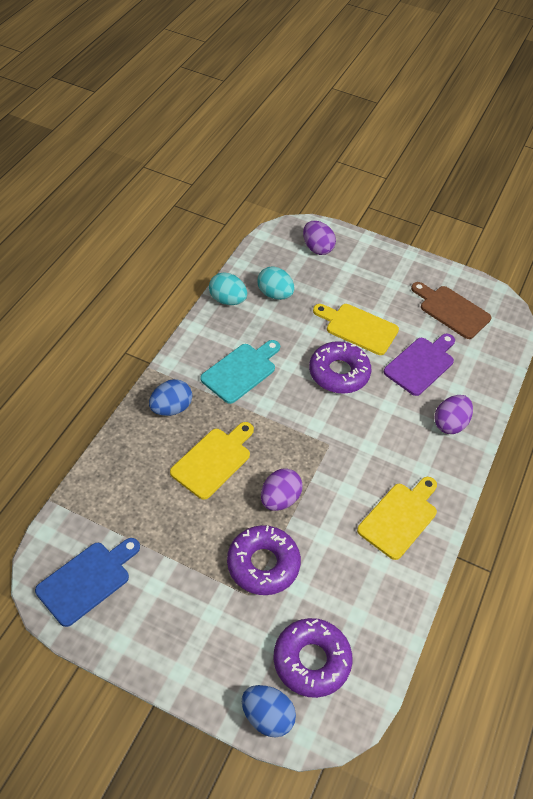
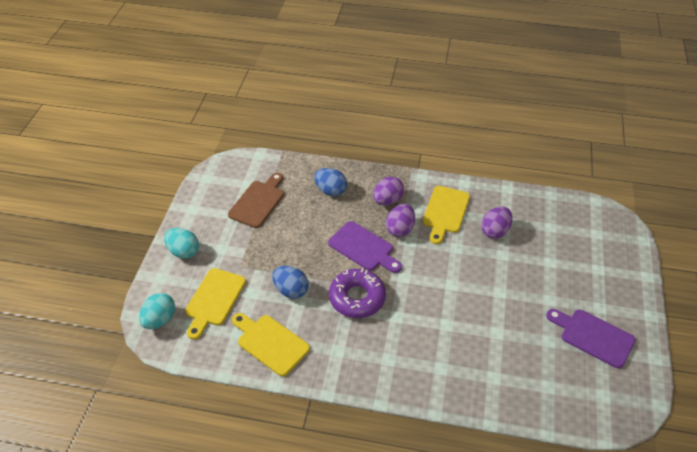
blue cutting board: 1 -> 0
purple cutting board: 1 -> 2
purple donut: 3 -> 1
turquoise cutting board: 1 -> 0

